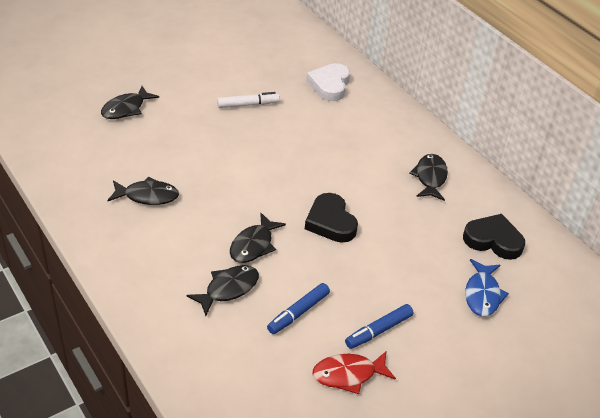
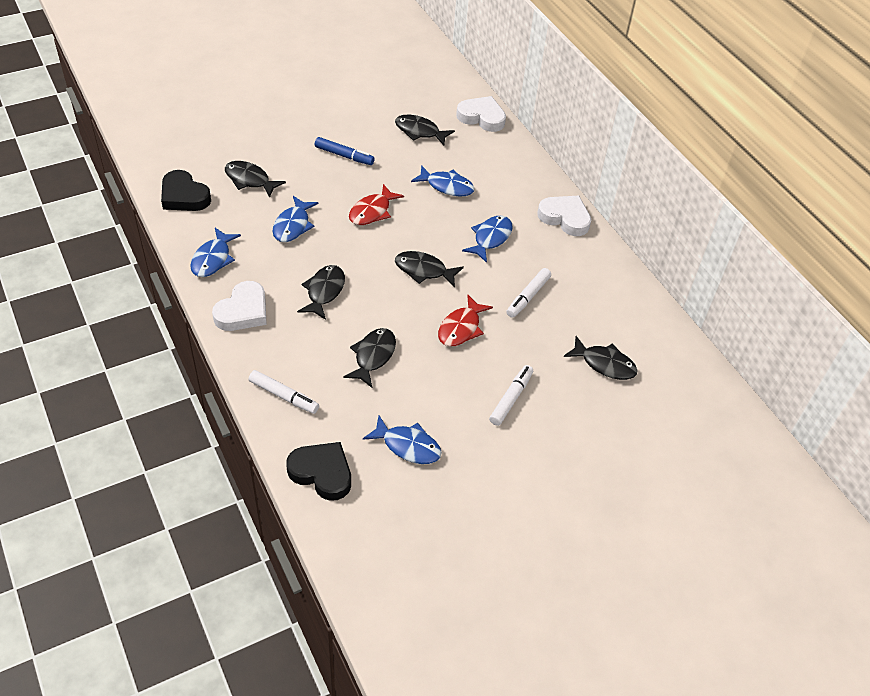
black fish: 5 -> 6
blue fish: 1 -> 5
blue marker: 2 -> 1
red fish: 1 -> 2
white heart: 1 -> 3
white marker: 1 -> 3

